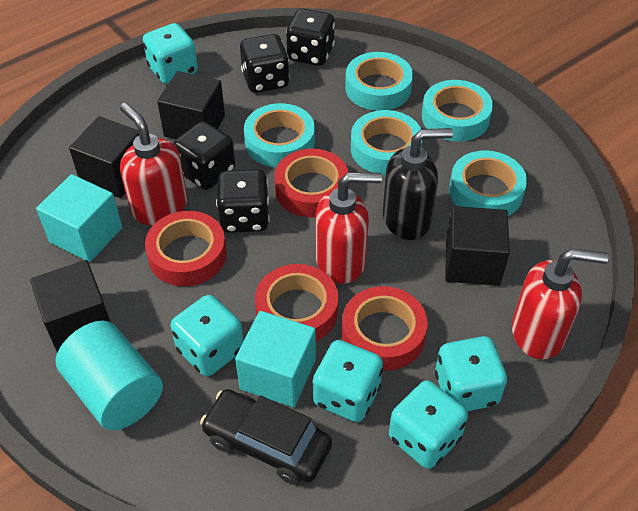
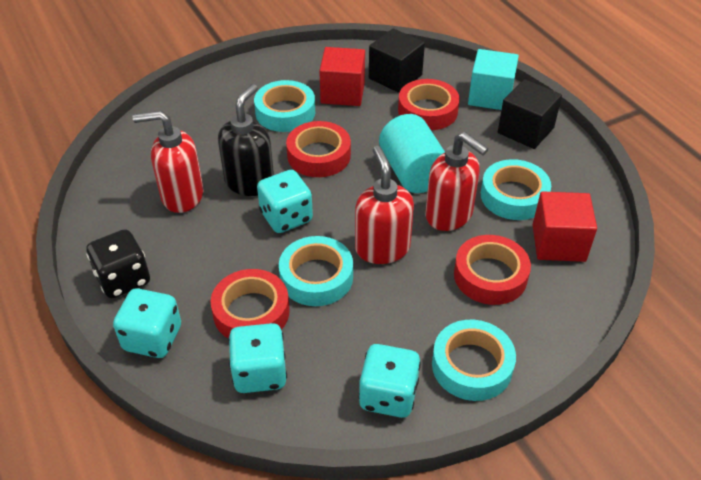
black car: 1 -> 0
black cube: 4 -> 2
black dice: 4 -> 1
red cube: 0 -> 2
turquoise cube: 2 -> 1
turquoise dice: 5 -> 4
turquoise tape: 5 -> 4

